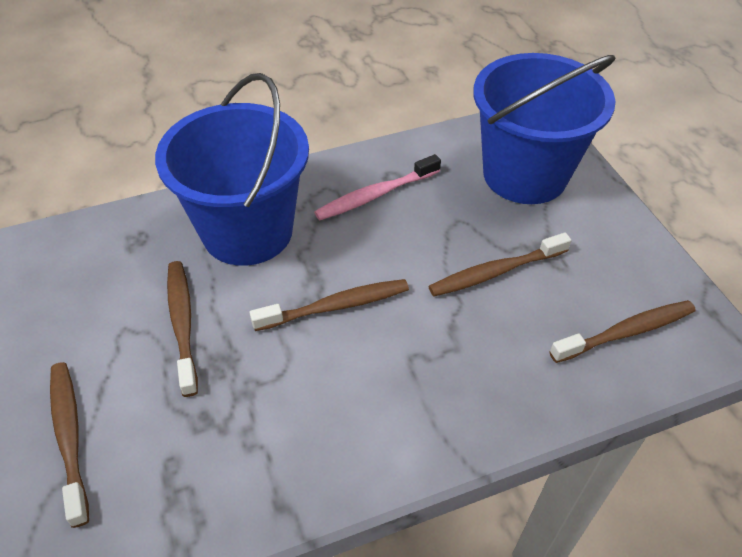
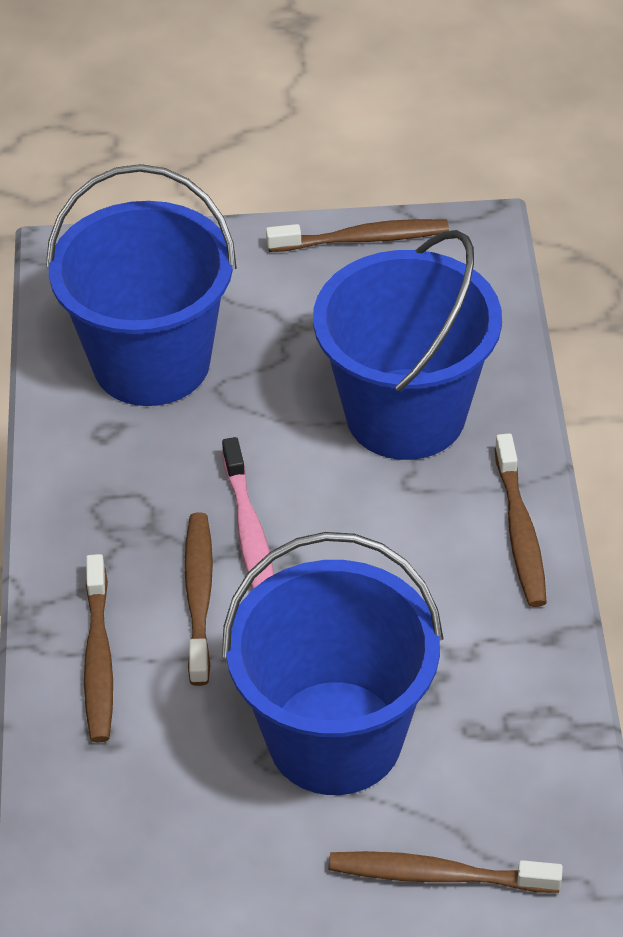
blue bucket: 2 -> 3

